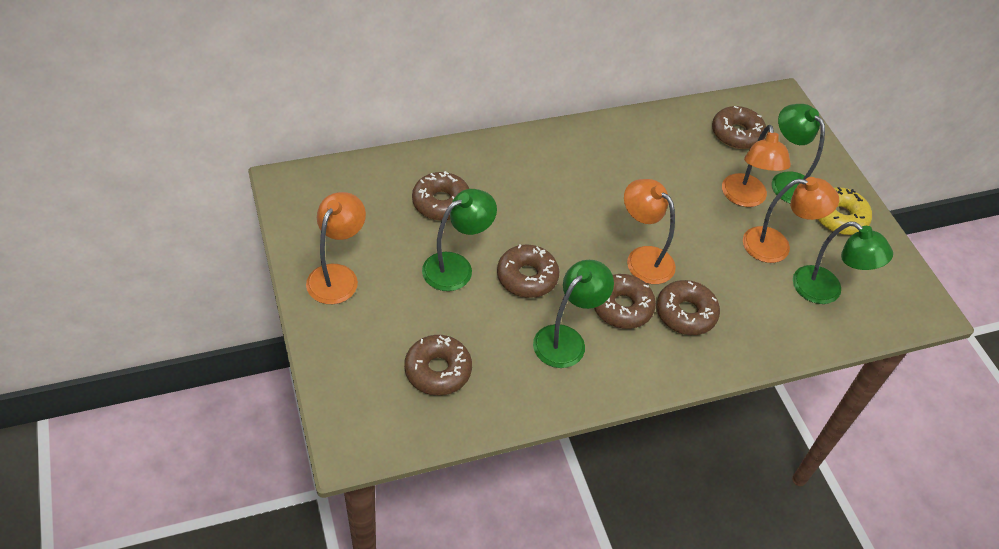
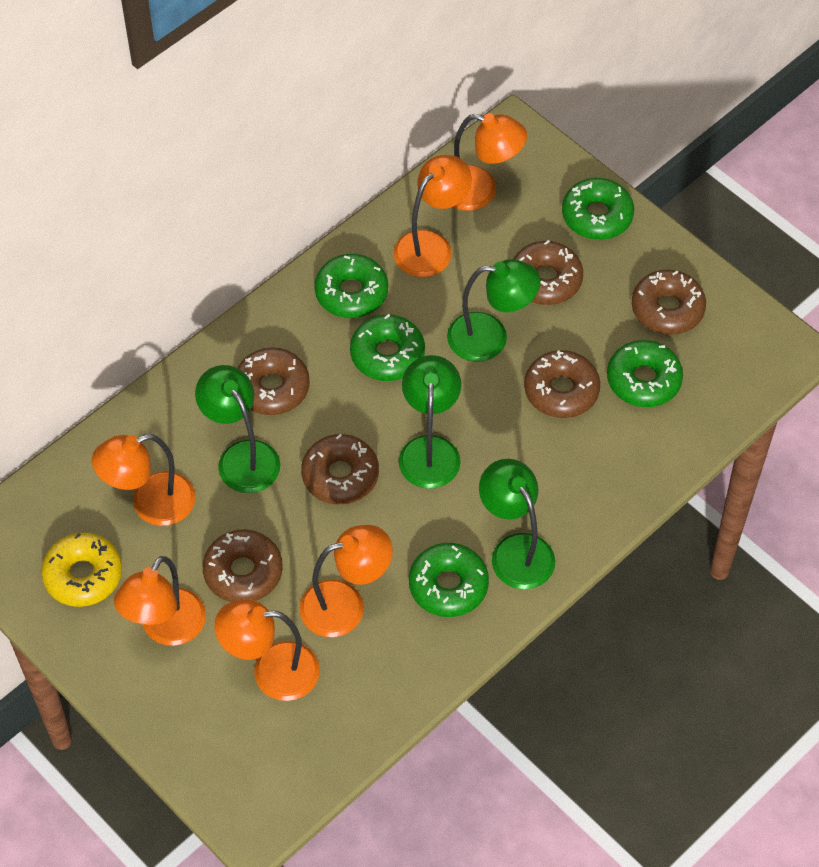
green donut: 0 -> 5
orange lamp: 4 -> 6

